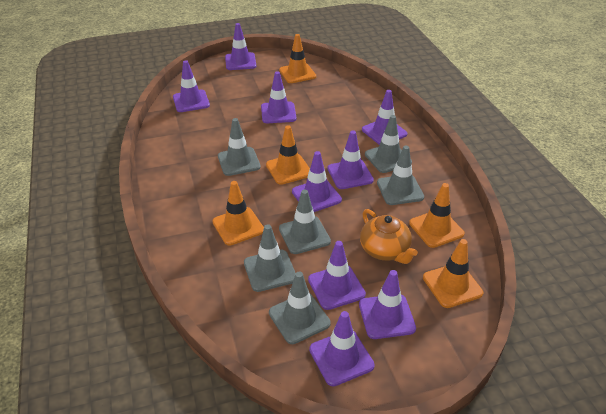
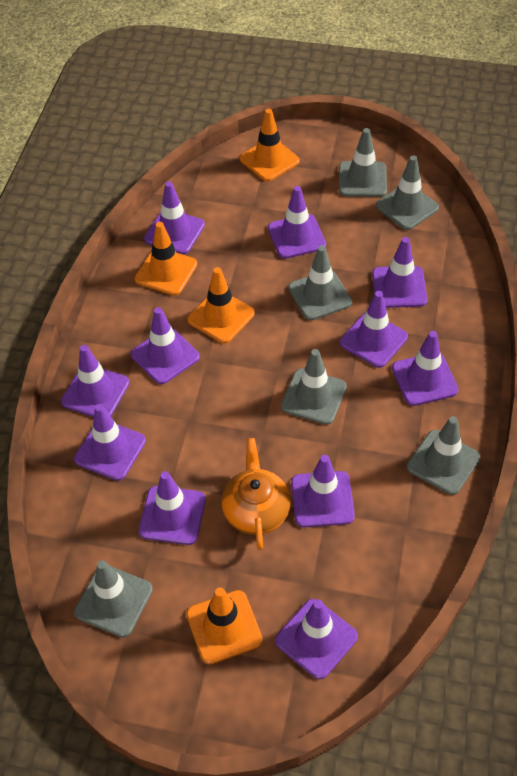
orange traffic cone: 5 -> 4
purple traffic cone: 9 -> 11

